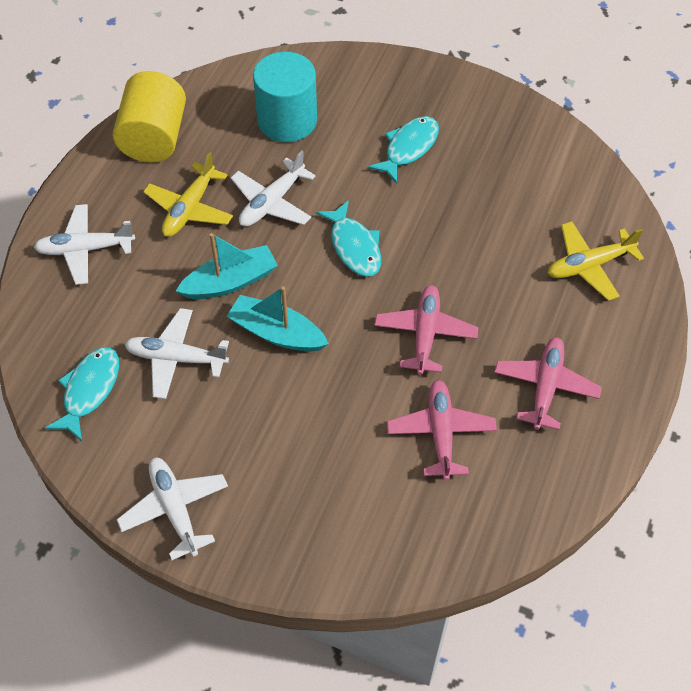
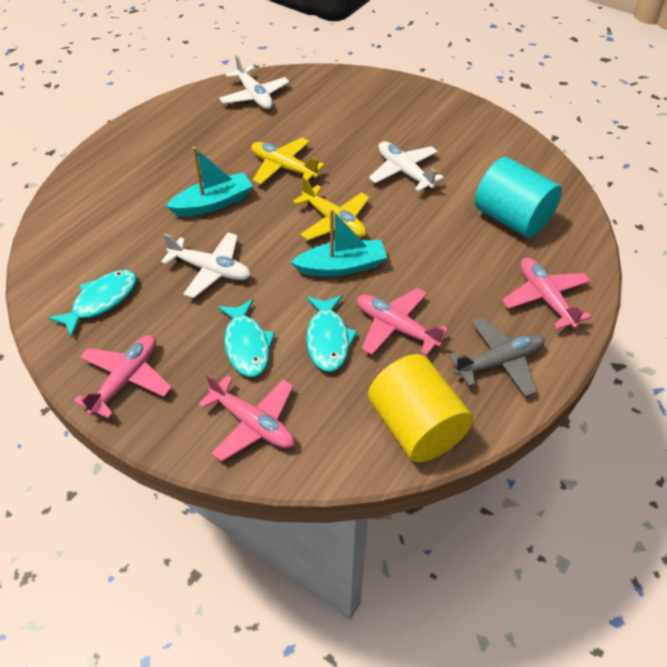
grey plane: 0 -> 1
pink plane: 3 -> 4
white plane: 4 -> 3

